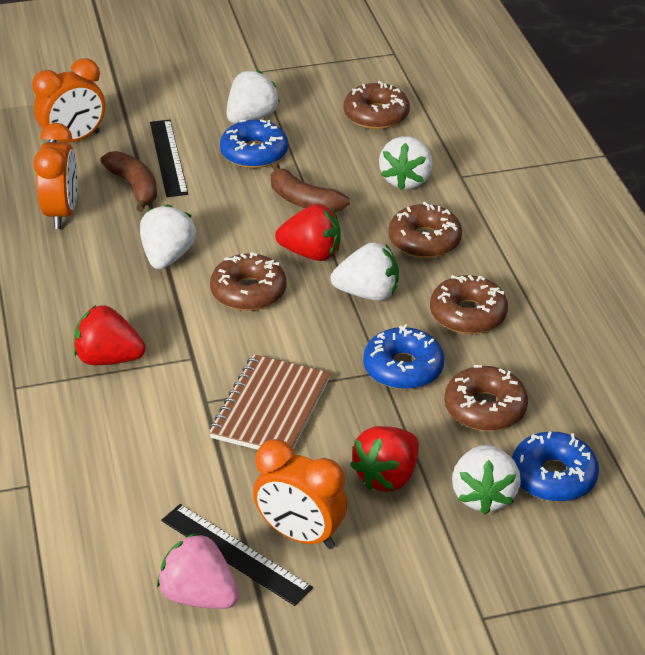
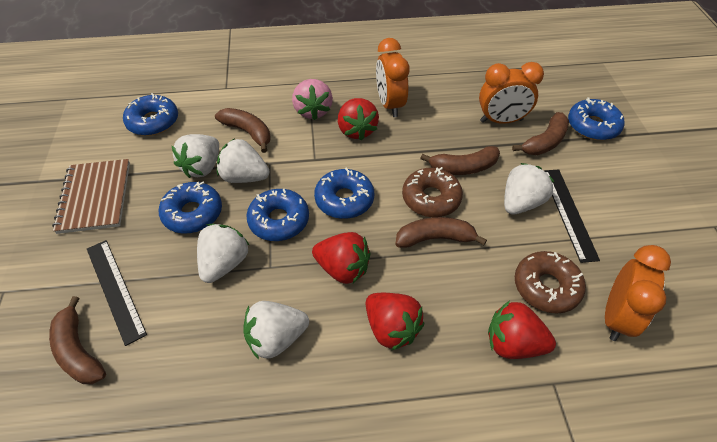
blue donut: 3 -> 5
brown banana: 2 -> 5
brown donut: 5 -> 2
red strawberry: 3 -> 4

